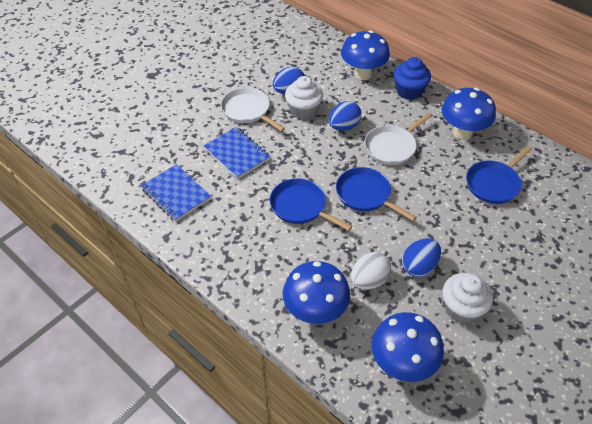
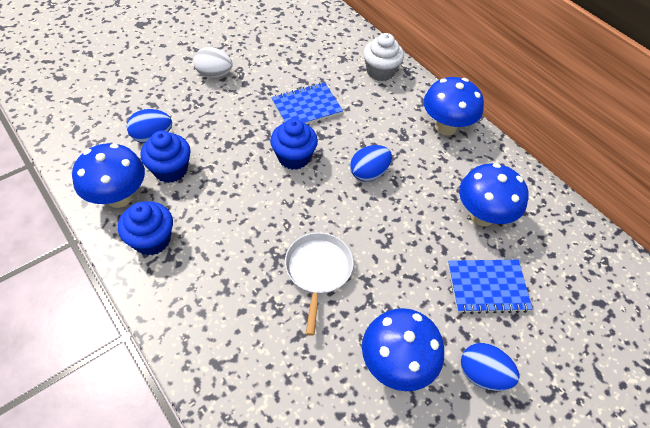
blue cupcake: 1 -> 3
blue pan: 3 -> 0
white cupcake: 2 -> 1
white pan: 2 -> 1

